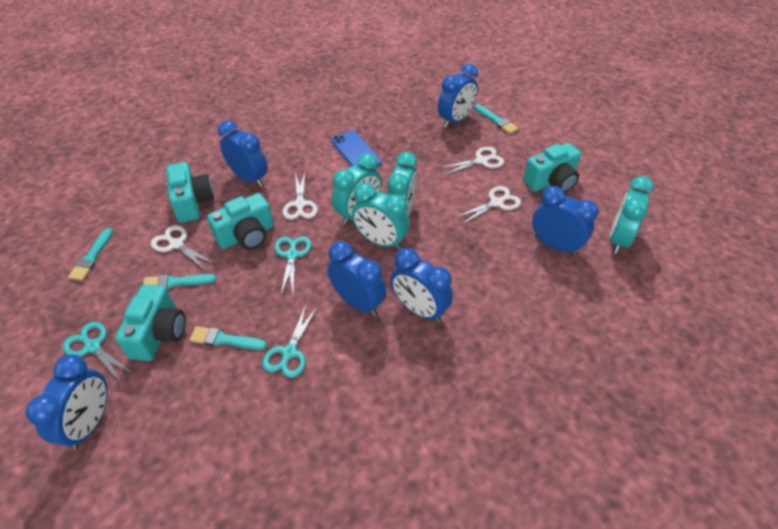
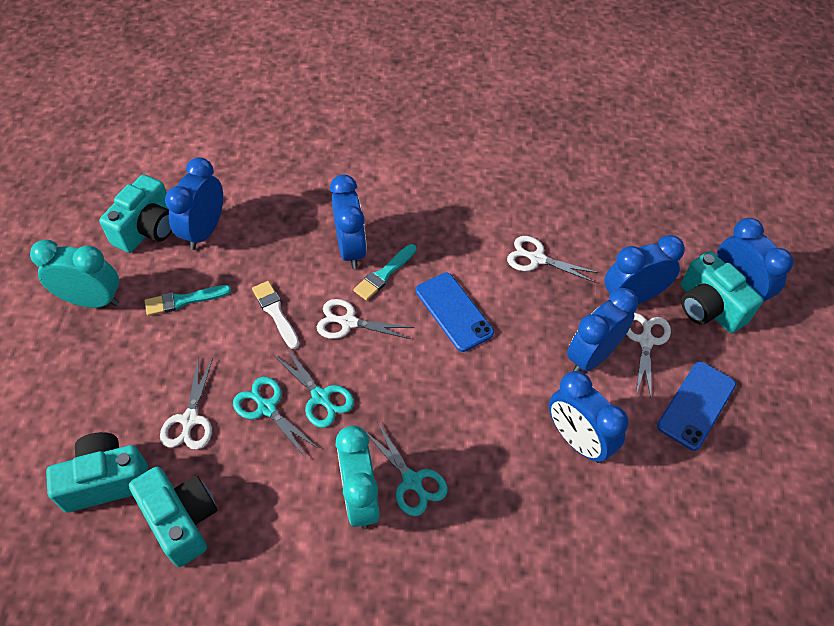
blue phone: 1 -> 2
turquoise brush: 4 -> 2
turquoise clock: 4 -> 2
white brush: 0 -> 1

